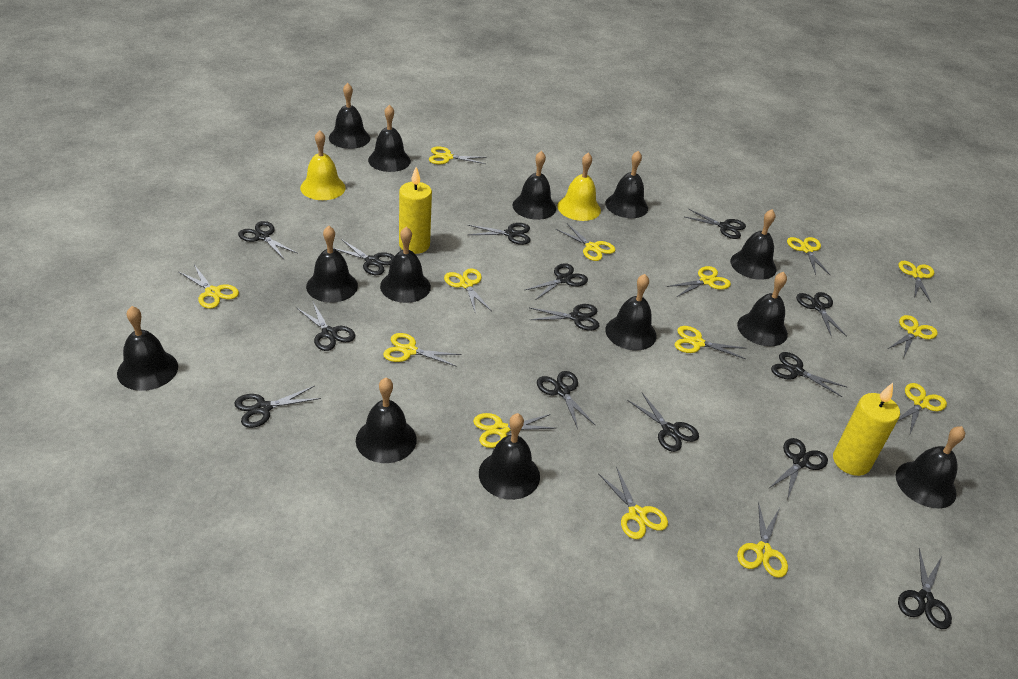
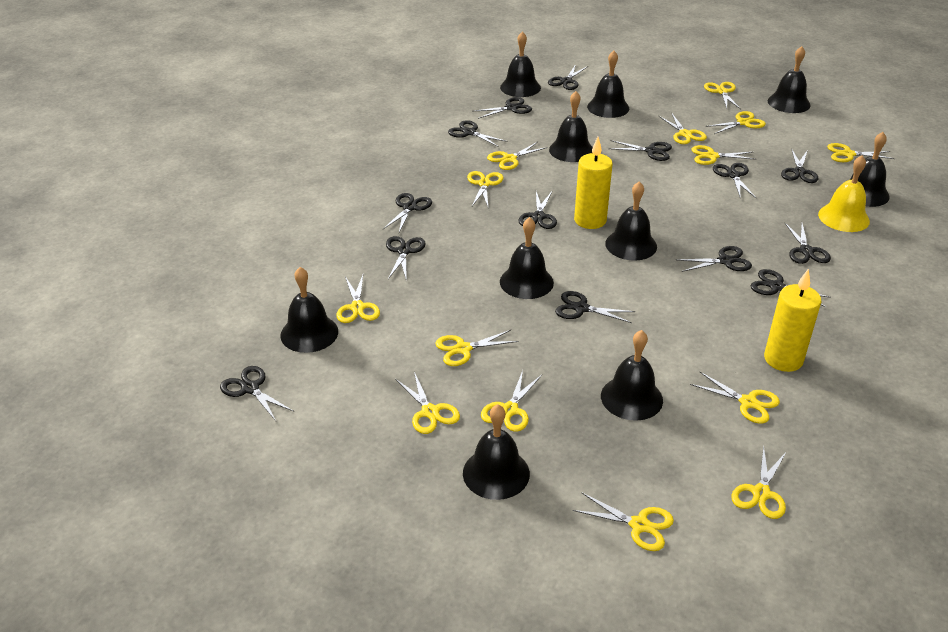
black bell: 13 -> 10
yellow bell: 2 -> 1

